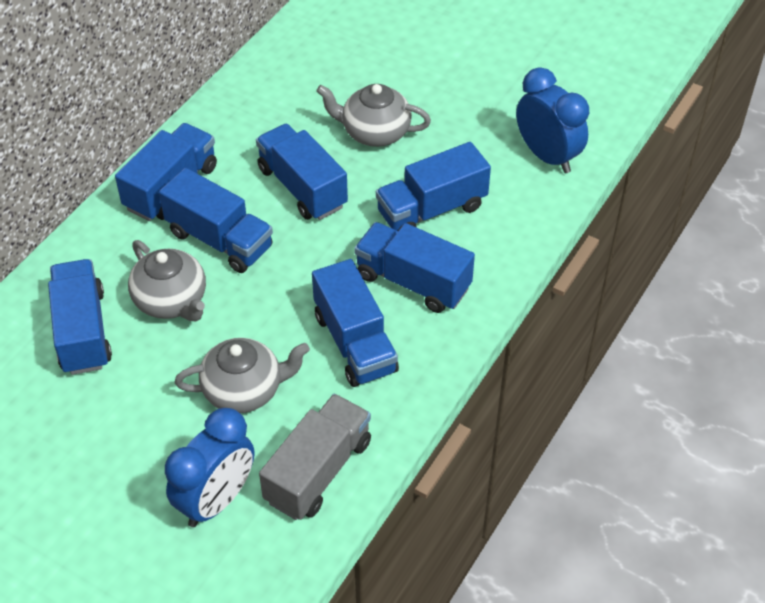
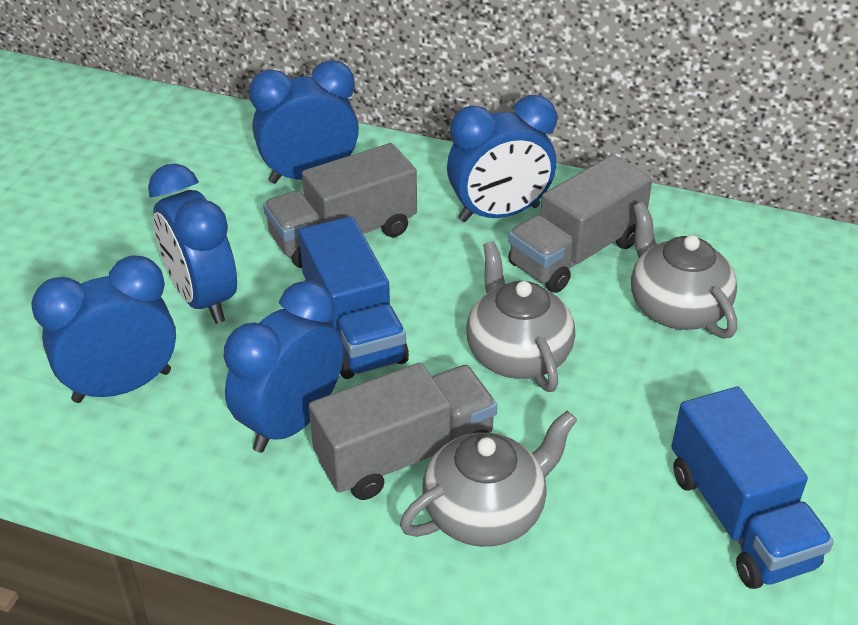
blue clock: 2 -> 5
blue truck: 7 -> 2
grey truck: 1 -> 3

